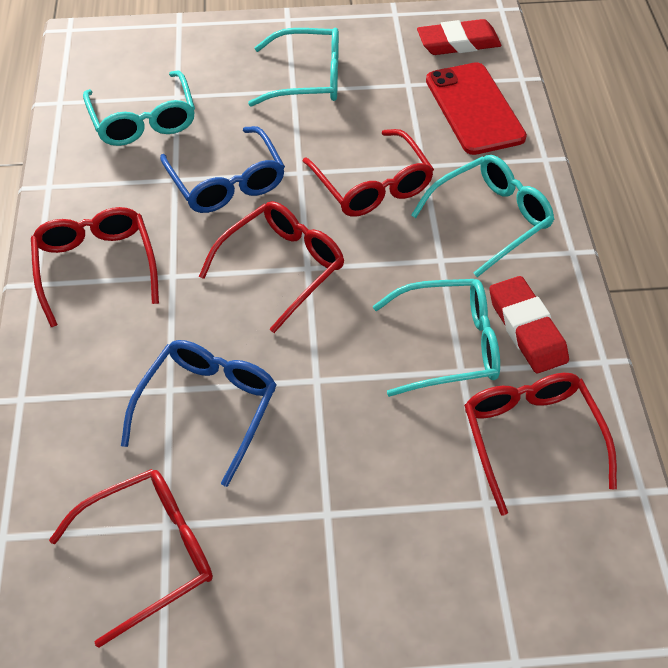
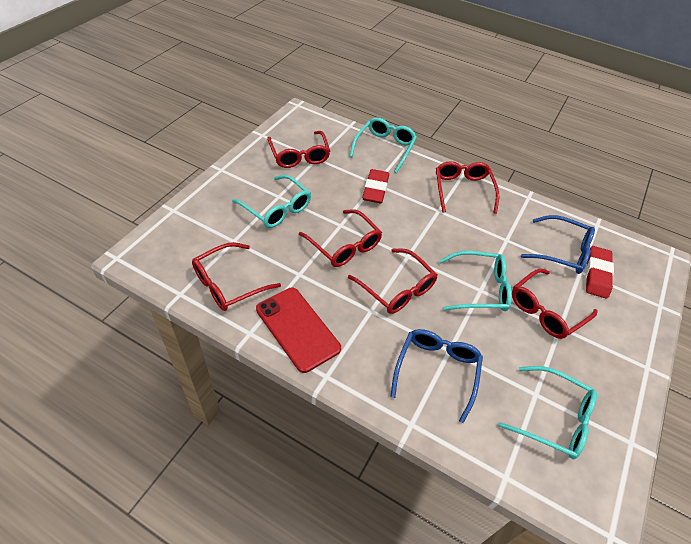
red glasses: 5 -> 6

